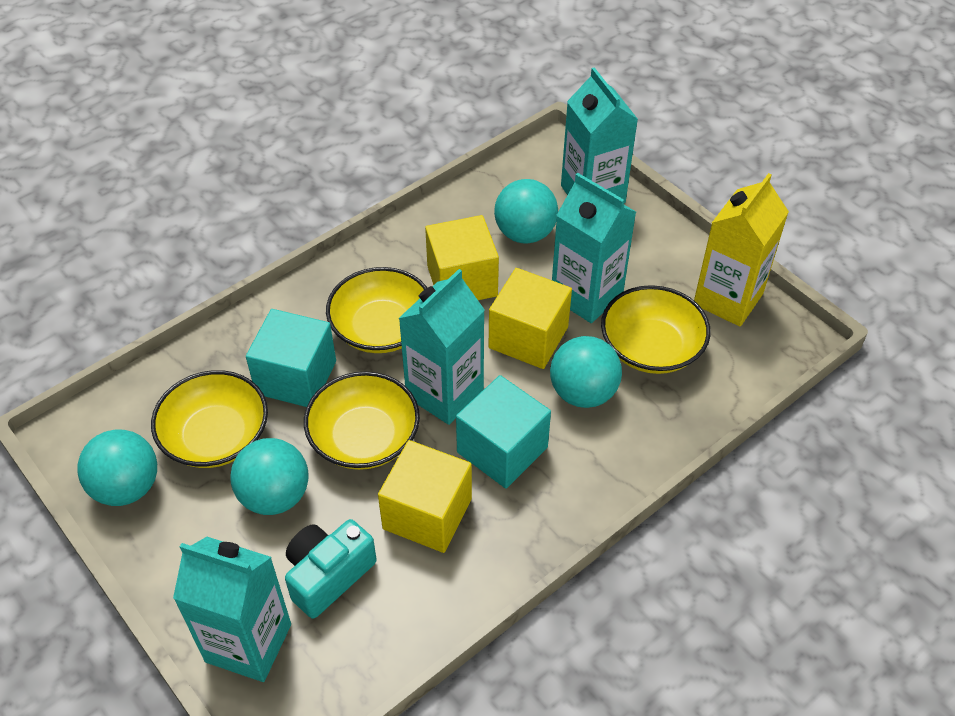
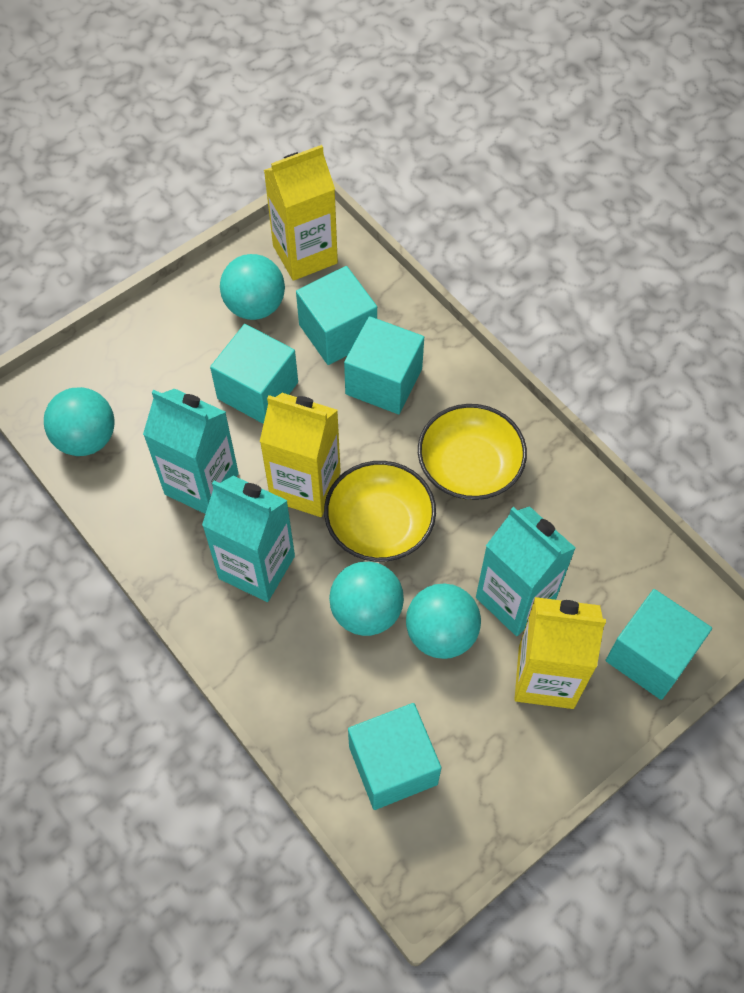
turquoise camera: 1 -> 0
turquoise carton: 4 -> 3
turquoise cube: 2 -> 5
yellow bowl: 4 -> 2
yellow carton: 1 -> 3
yellow cube: 3 -> 0

